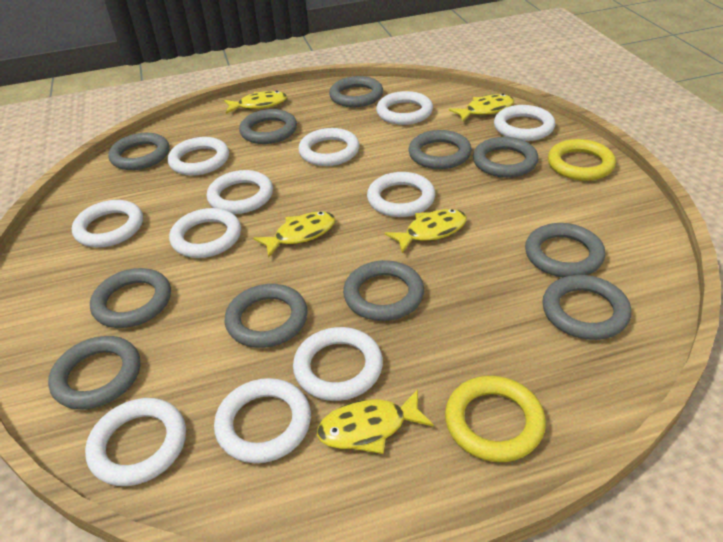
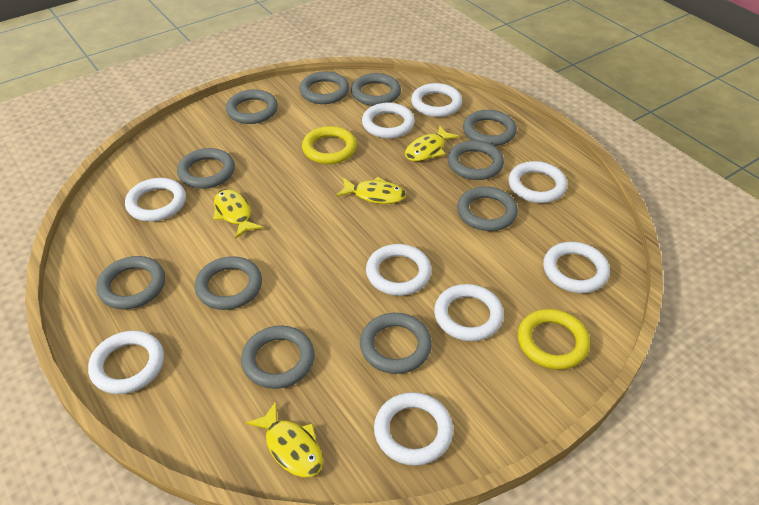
white ring: 11 -> 9
yellow fish: 5 -> 4

